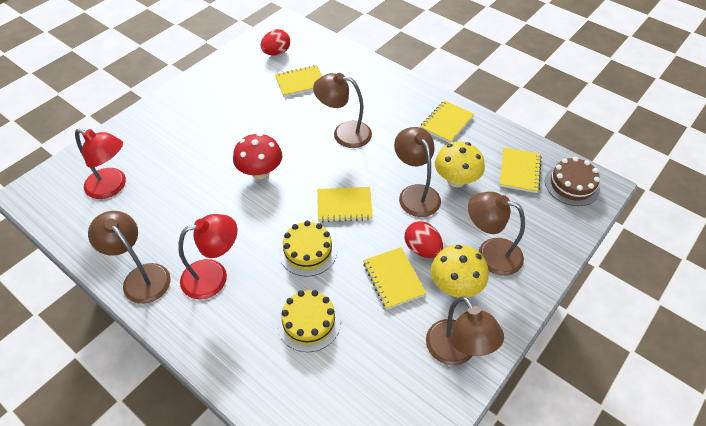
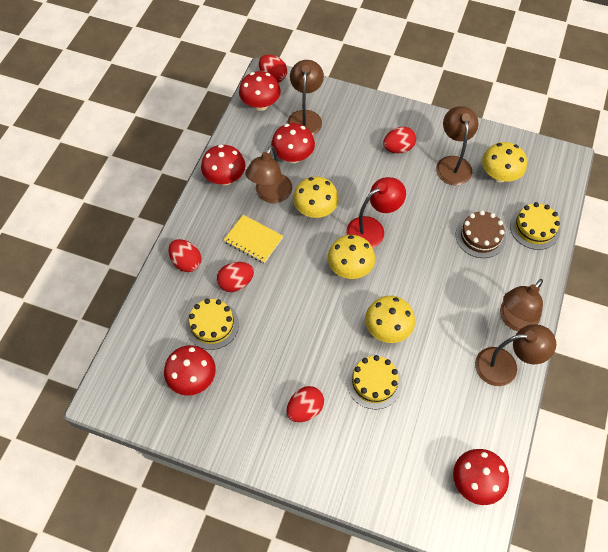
red egg: 2 -> 5
red lamp: 2 -> 1
red mushroom: 1 -> 5
yellow cake: 2 -> 3
yellow mushroom: 2 -> 4
yellow notebook: 5 -> 1

